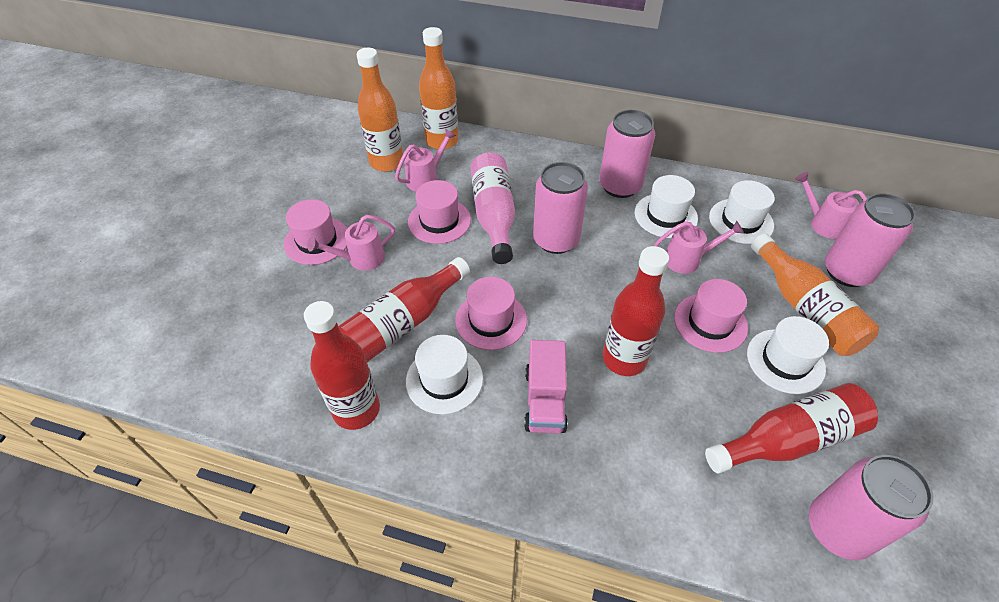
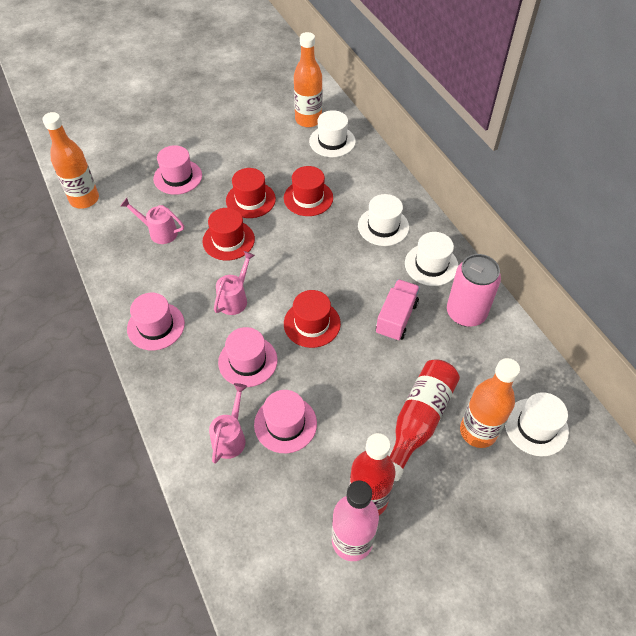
pink can: 4 -> 1
pink watering can: 4 -> 3
red bottle: 4 -> 2
red hat: 0 -> 4

